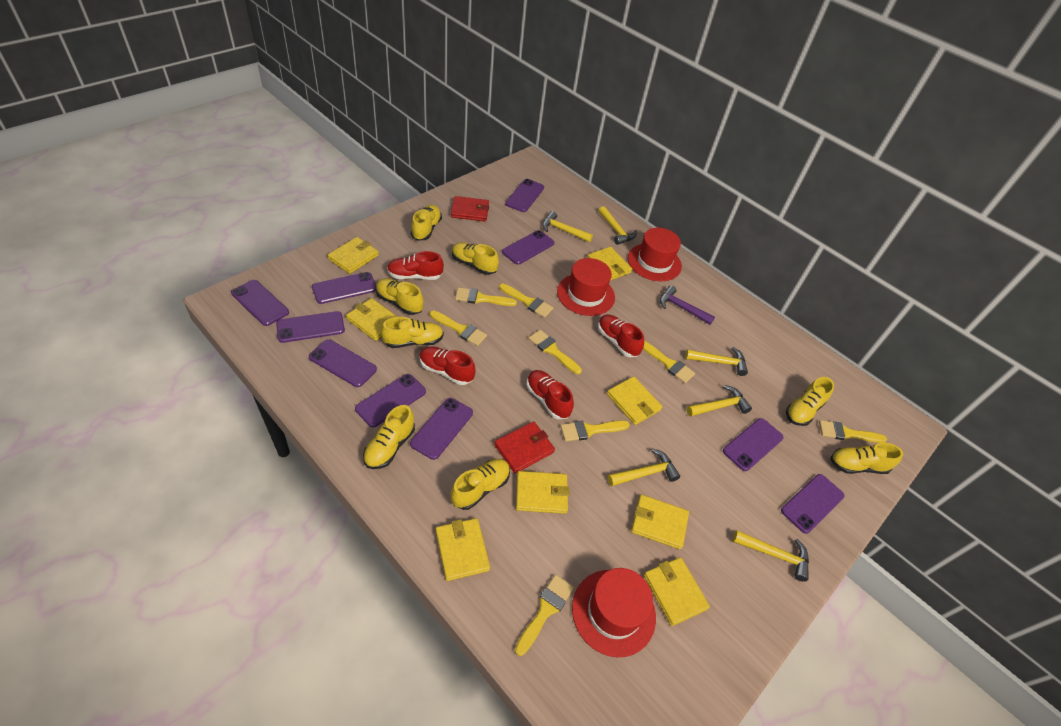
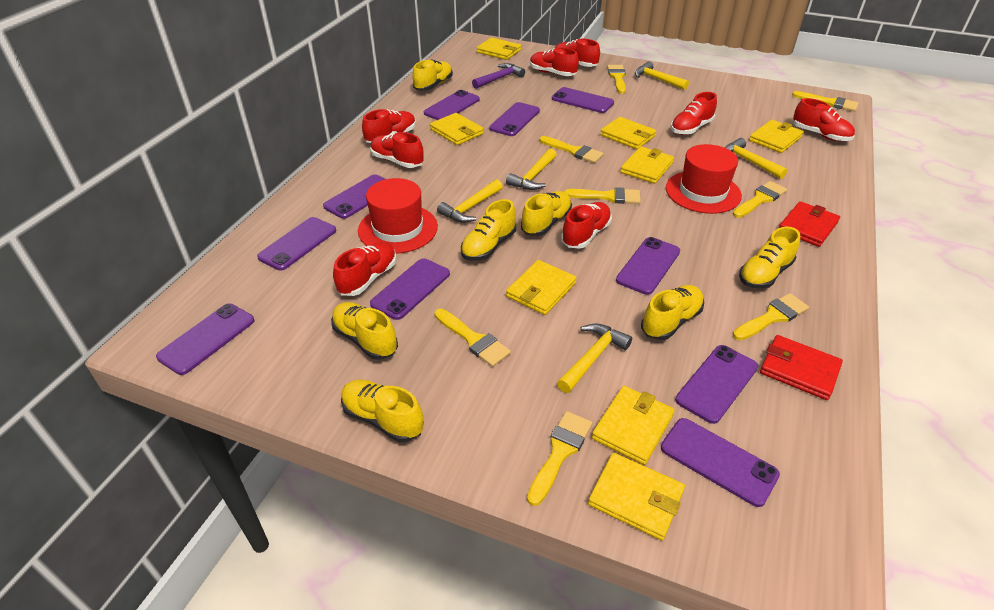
red hat: 3 -> 2
red shoe: 4 -> 8
yellow hammer: 6 -> 5
yellow shoe: 8 -> 7

